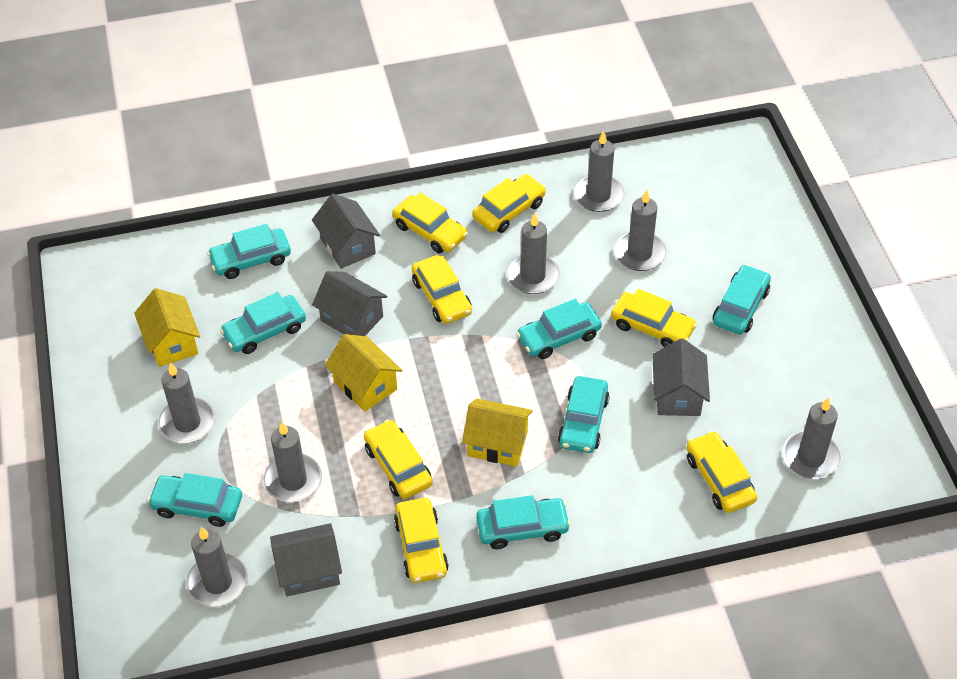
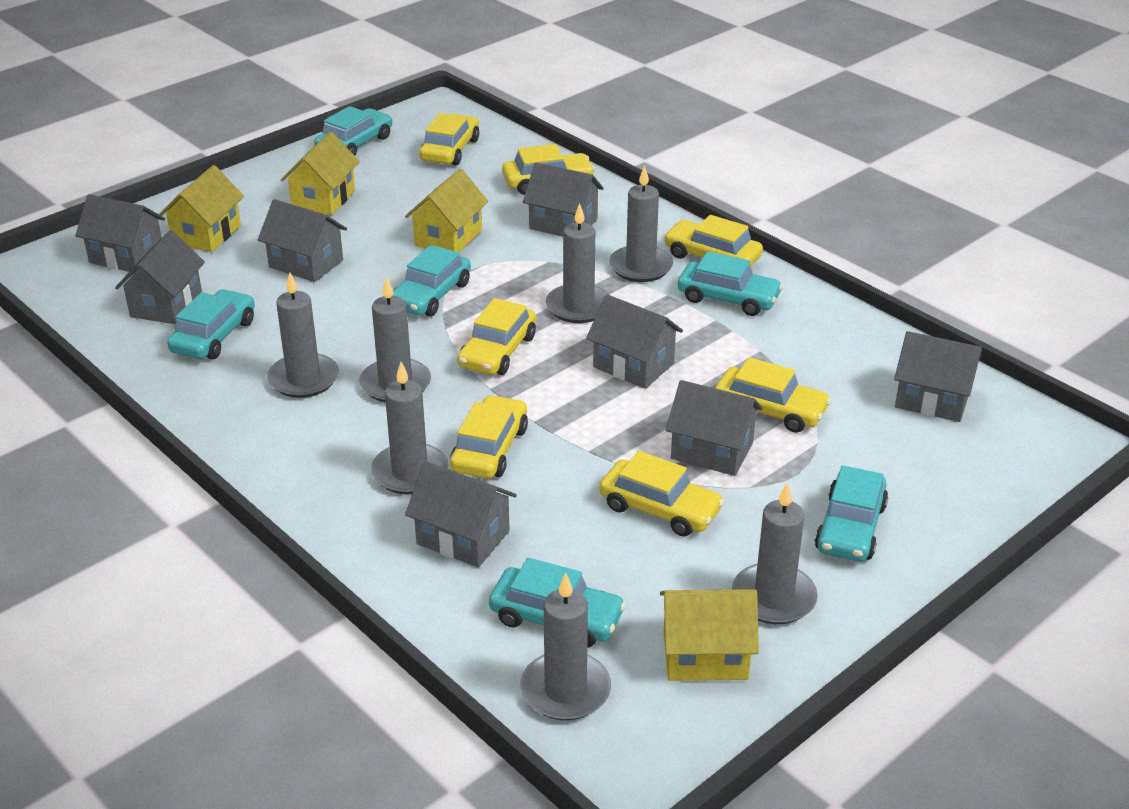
grey house: 4 -> 8
turquoise car: 7 -> 6
yellow house: 3 -> 4

